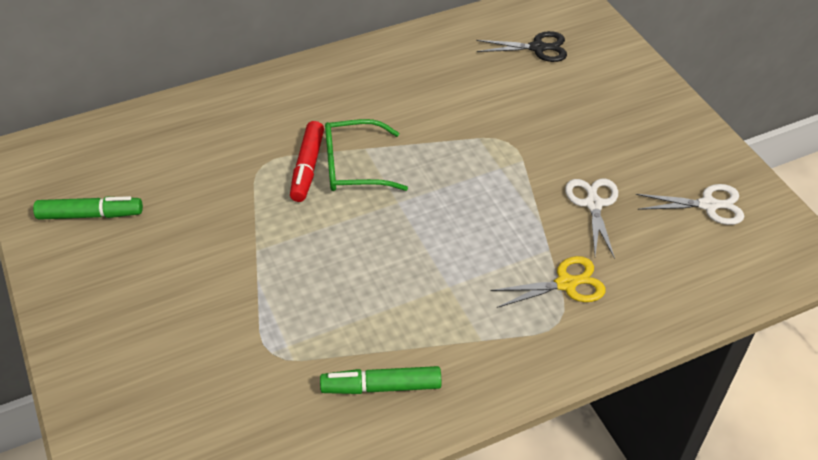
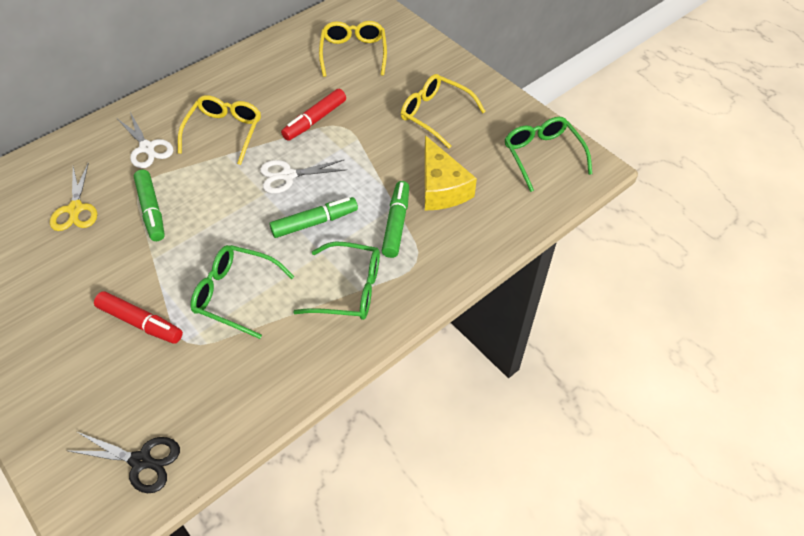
green glasses: 1 -> 3
green marker: 2 -> 3
red marker: 1 -> 2
yellow cheese: 0 -> 1
yellow glasses: 0 -> 3

